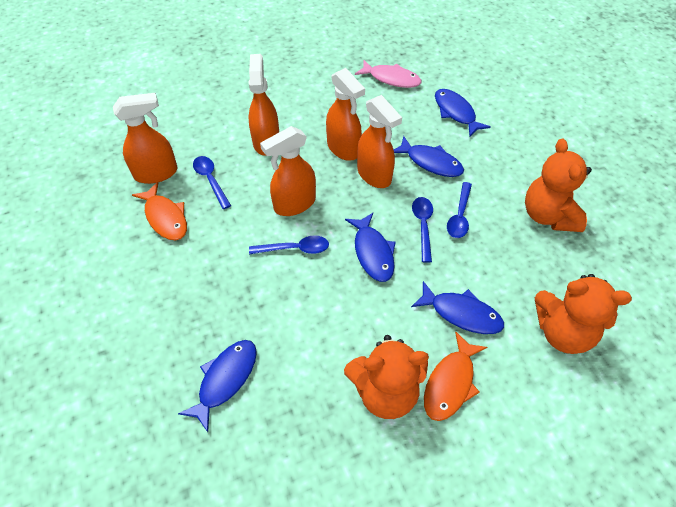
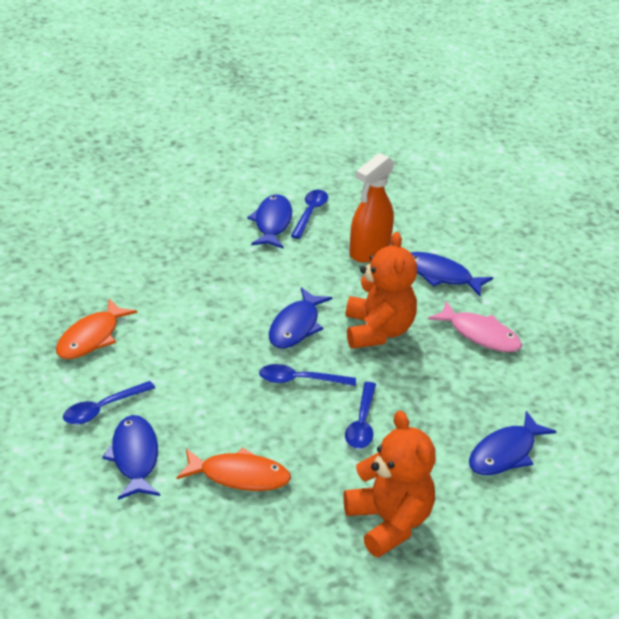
orange spray bottle: 5 -> 1
orange teddy bear: 3 -> 2

